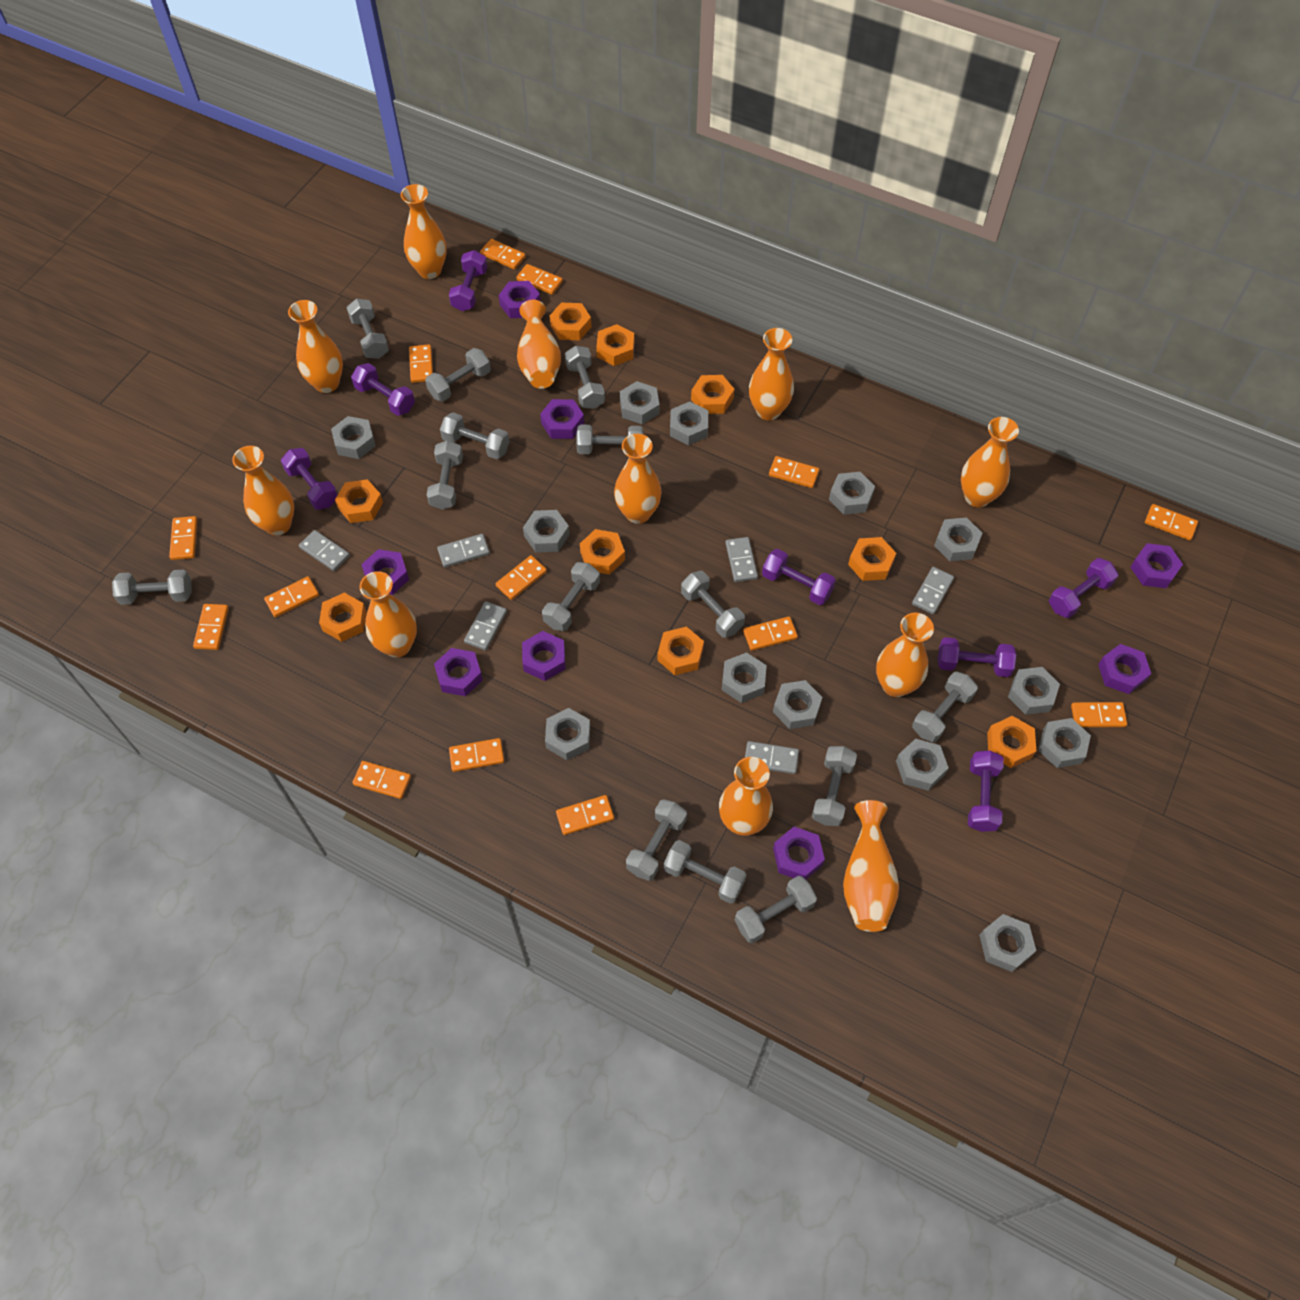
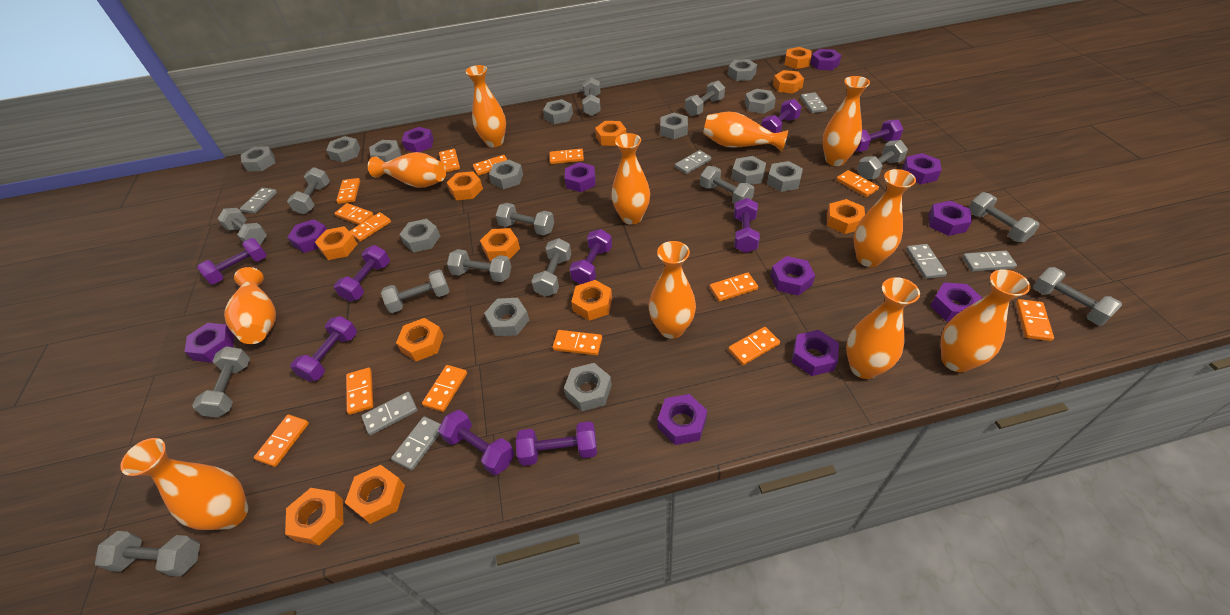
grey domino: 6 -> 7
orange nut: 9 -> 11
purple dumbbell: 7 -> 9
purple nut: 8 -> 11

